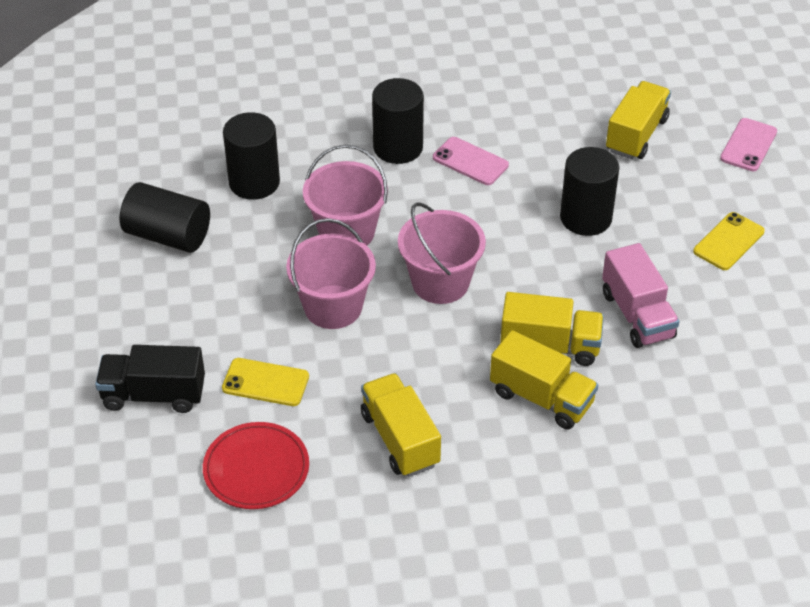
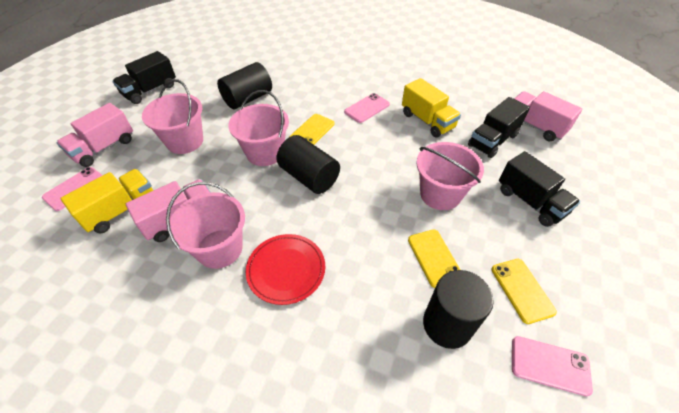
black cylinder: 4 -> 3
black truck: 1 -> 3
pink bucket: 3 -> 4
pink phone: 2 -> 3
pink truck: 1 -> 3
yellow phone: 2 -> 3
yellow truck: 4 -> 2

